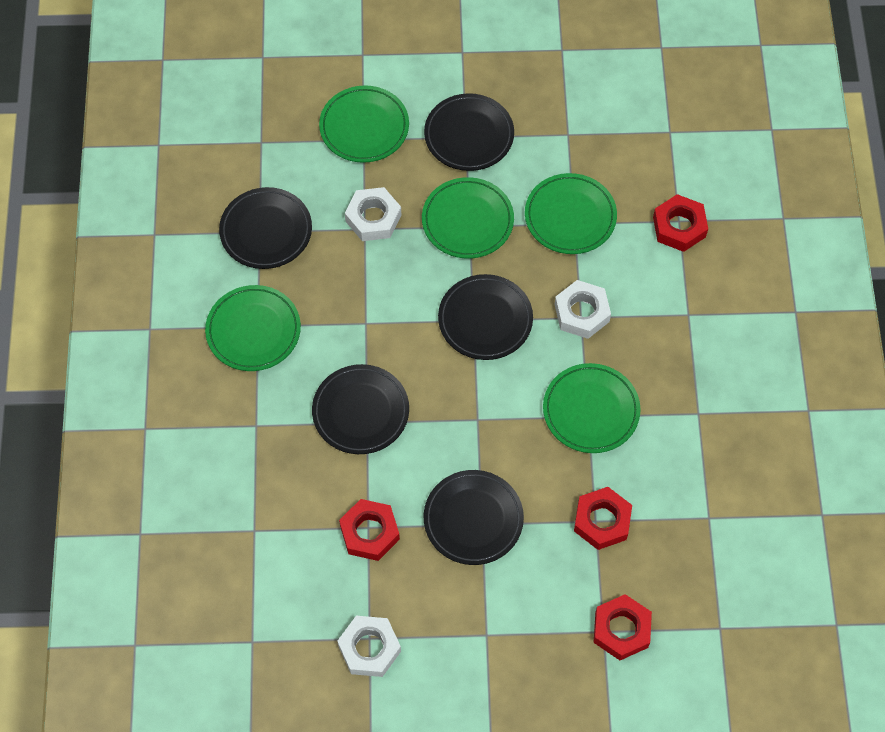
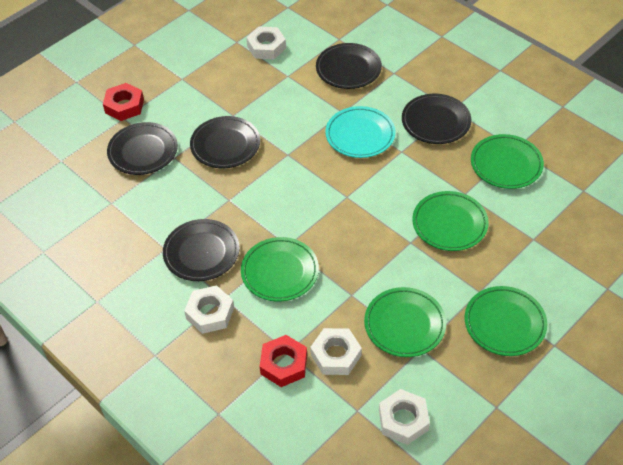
red nut: 4 -> 2
turquoise plate: 0 -> 1
white nut: 3 -> 4

